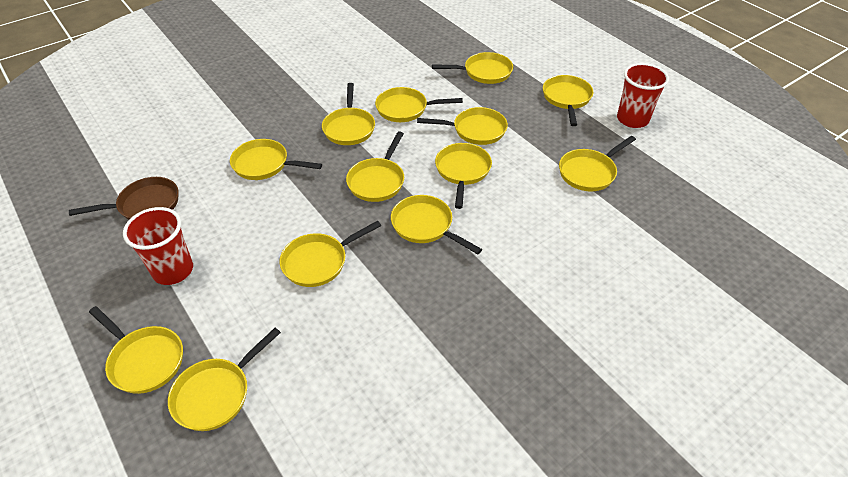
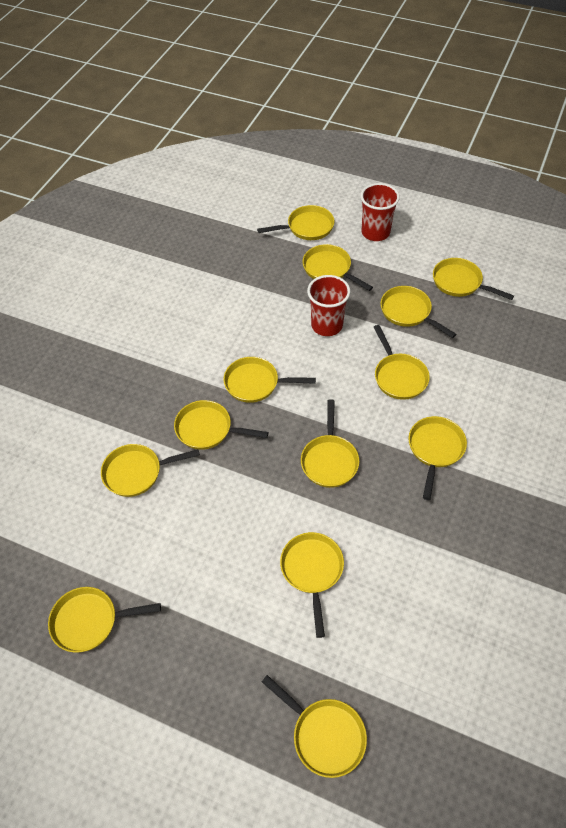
brown pan: 1 -> 0

